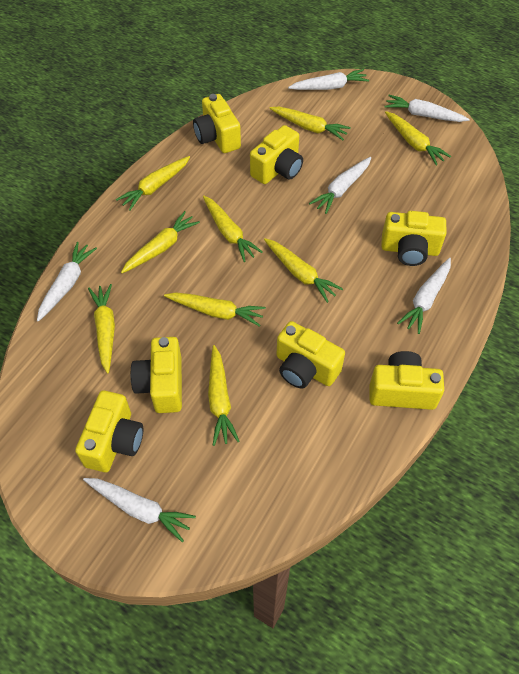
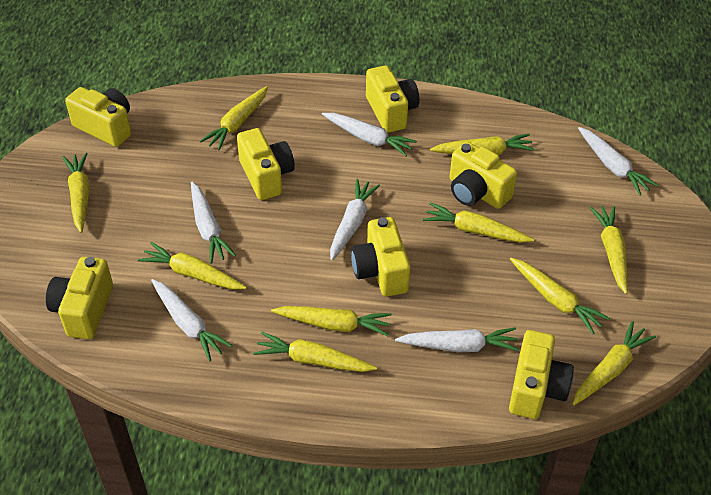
yellow carrot: 9 -> 10

